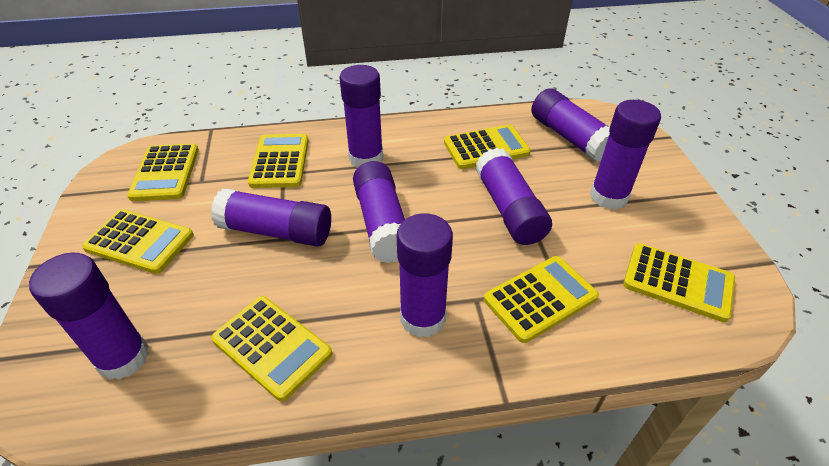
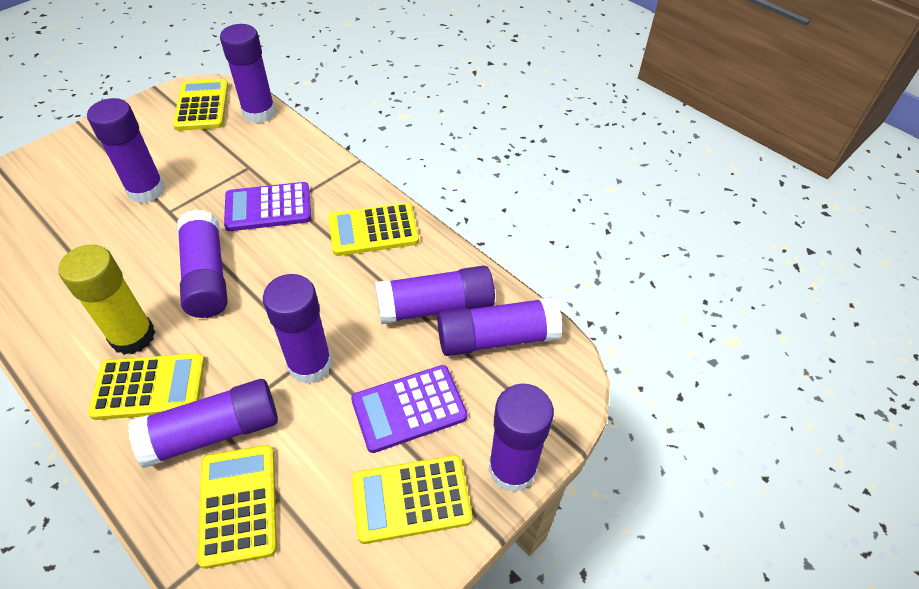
purple calculator: 0 -> 2
yellow calculator: 7 -> 5
yellow glue stick: 0 -> 1

